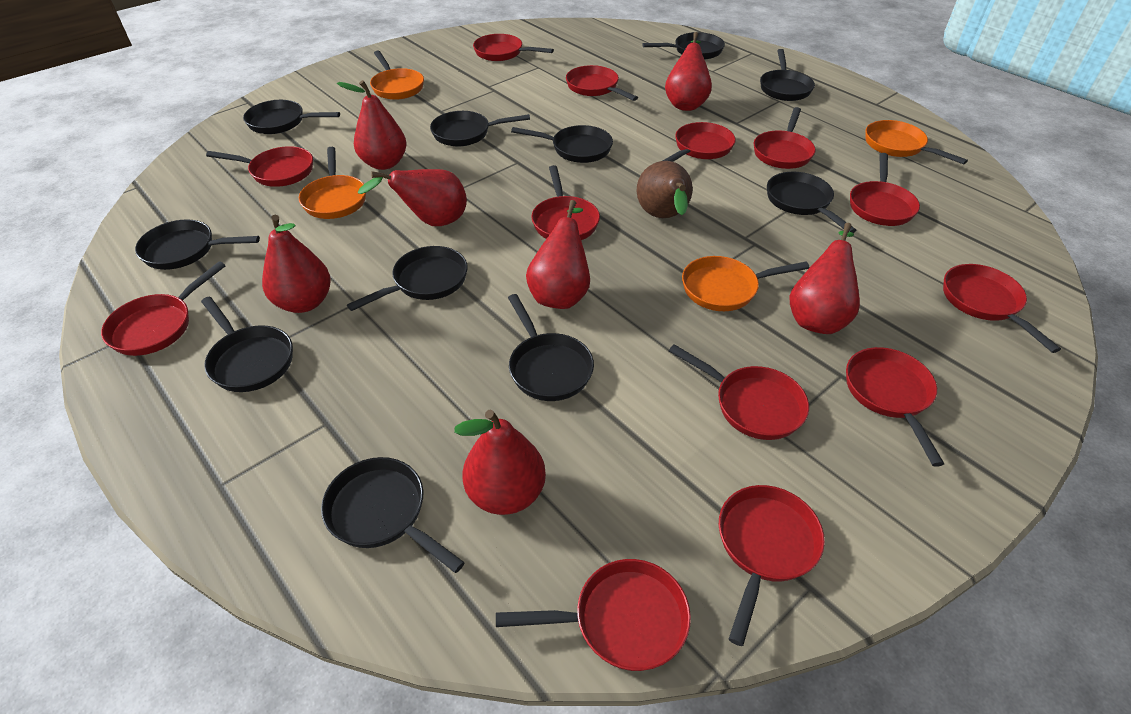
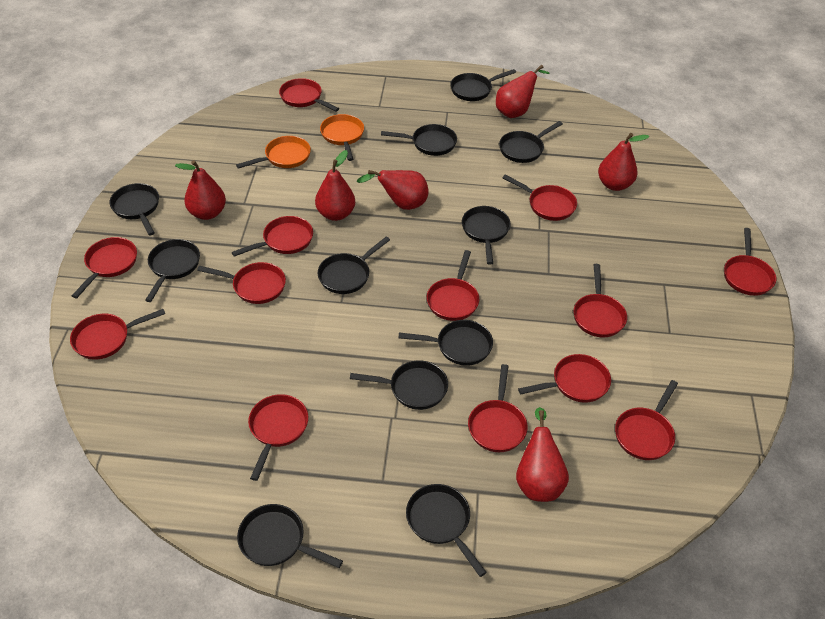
brown pear: 1 -> 0
orange pan: 4 -> 2
red pear: 7 -> 6

